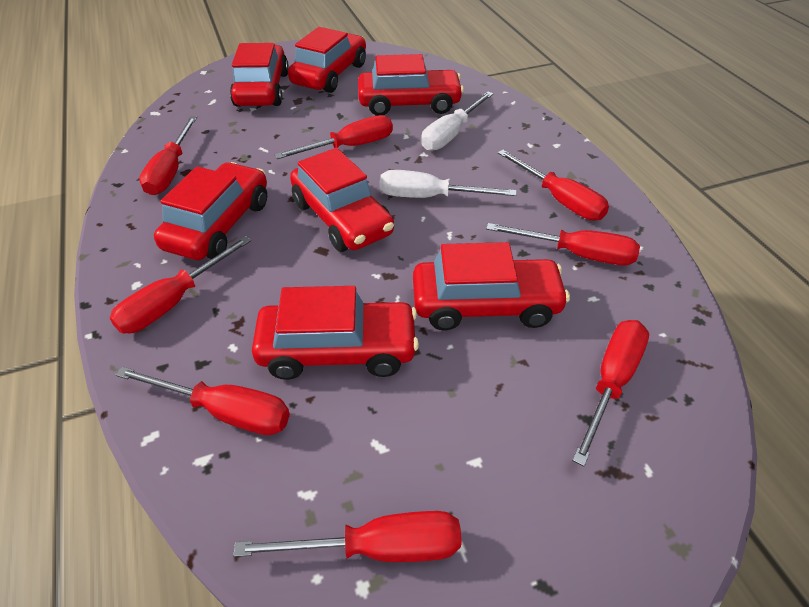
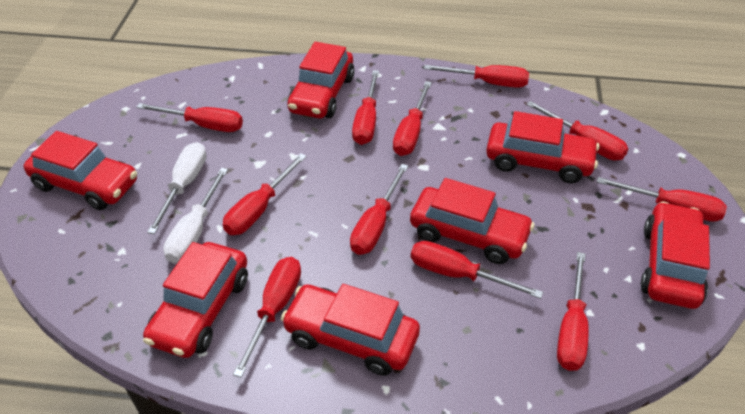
red screwdriver: 8 -> 11

